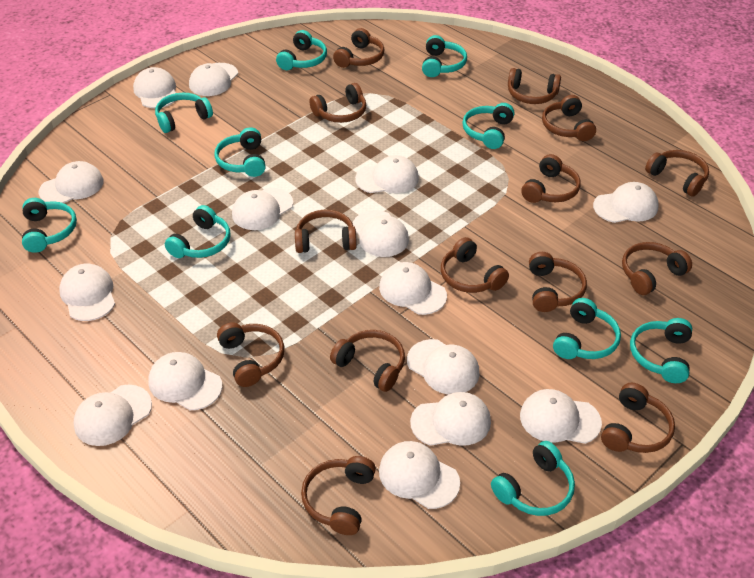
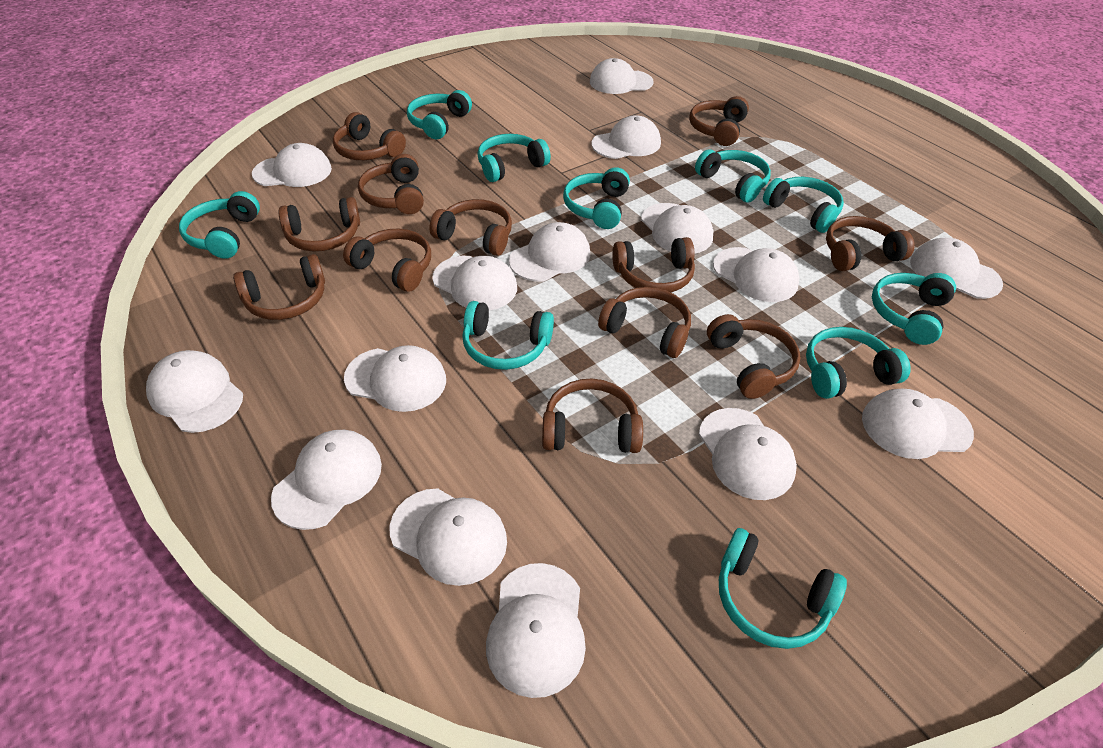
brown headphones: 14 -> 12

